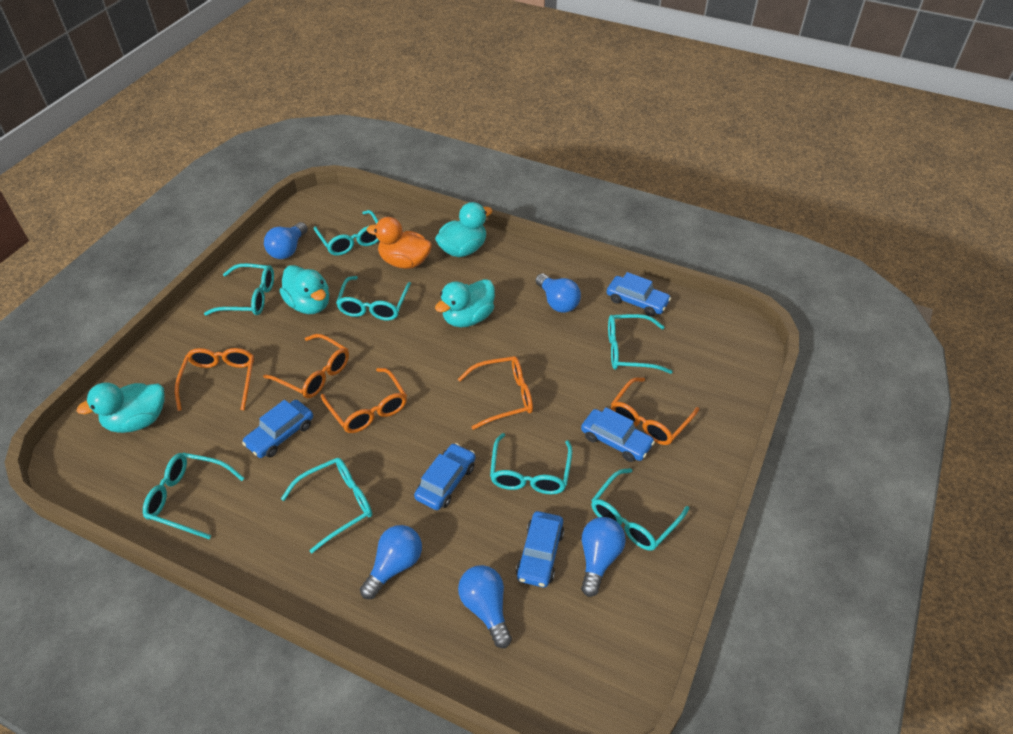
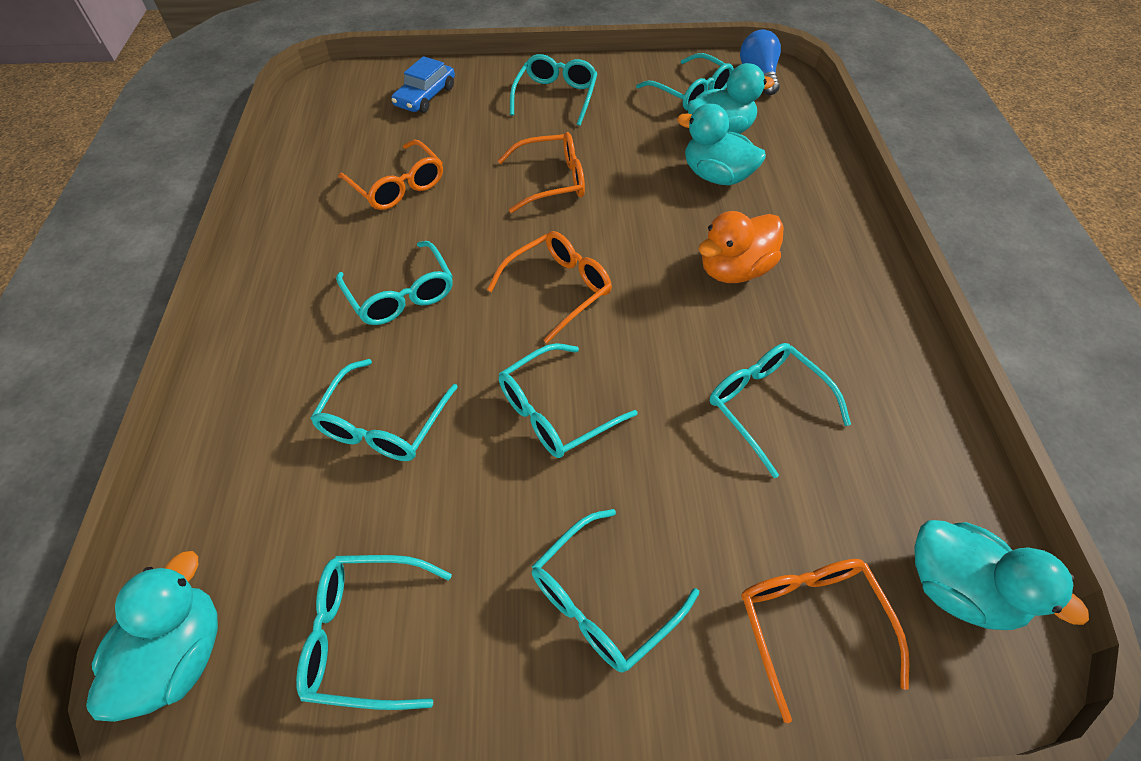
blue car: 5 -> 1
blue light bulb: 5 -> 1
orange glasses: 5 -> 4

